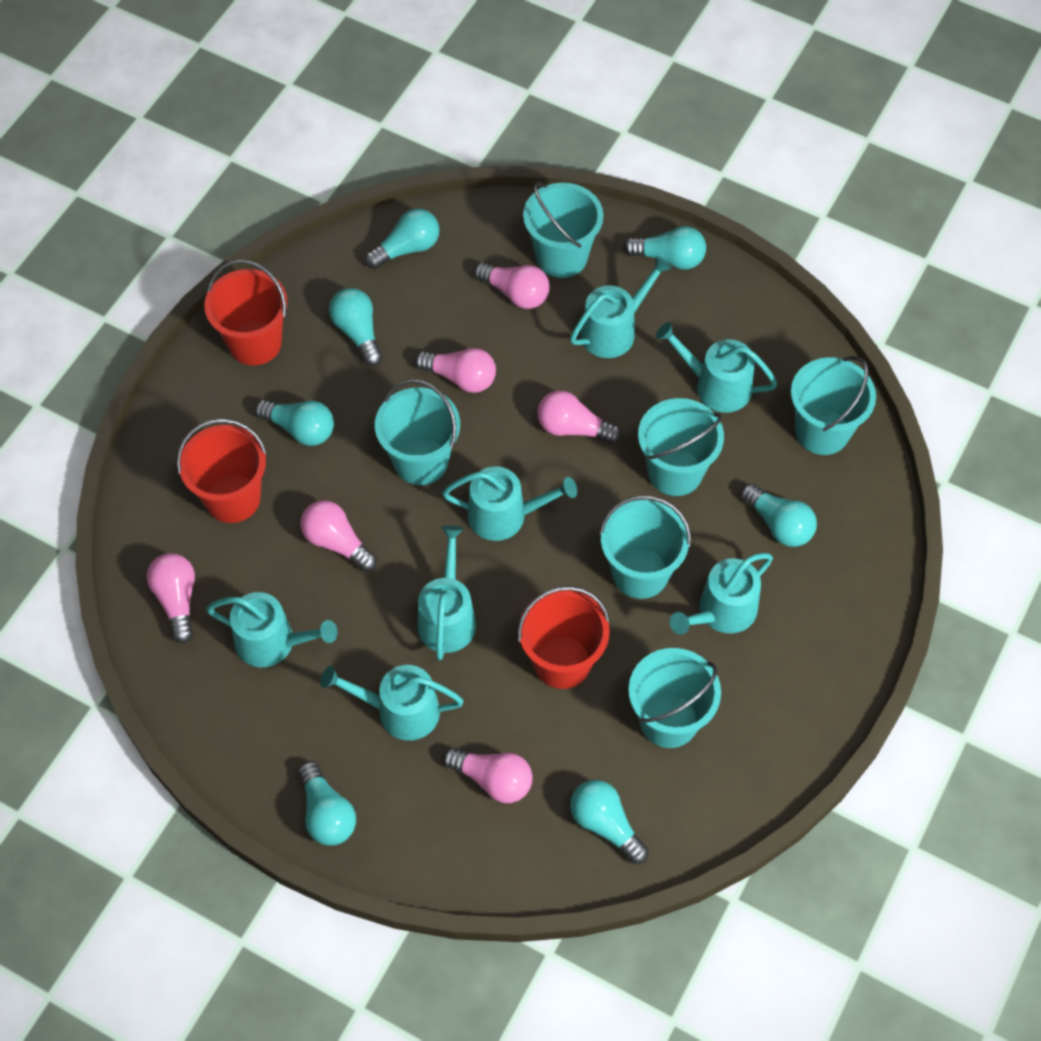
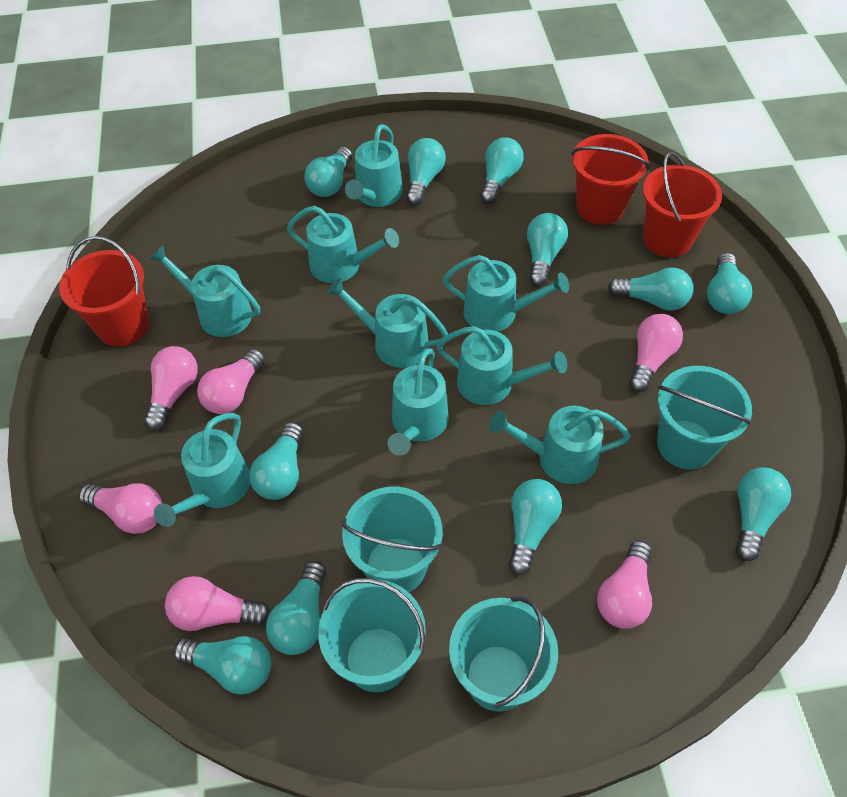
turquoise bucket: 6 -> 4
turquoise light bulb: 7 -> 11
turquoise watering can: 7 -> 9

